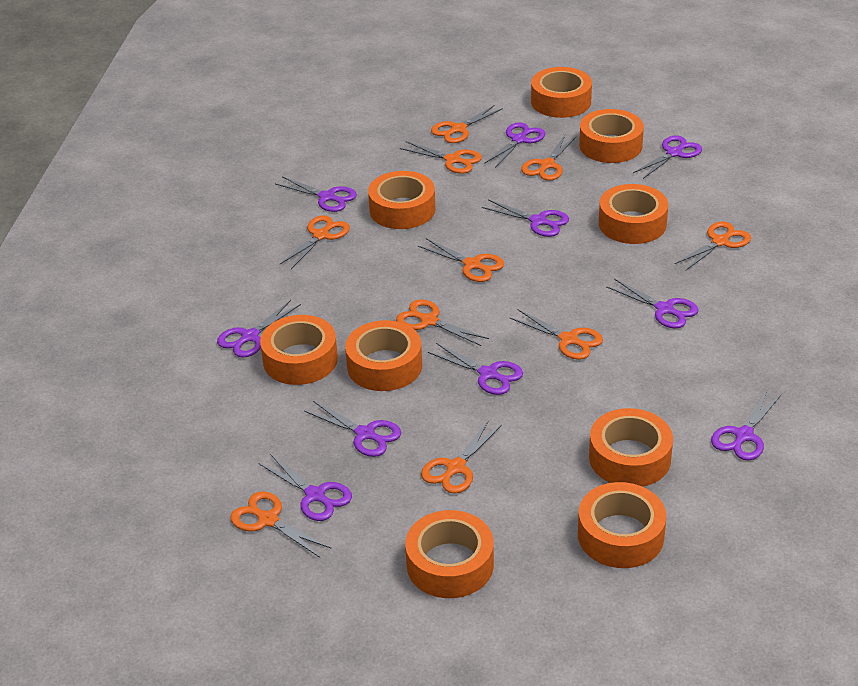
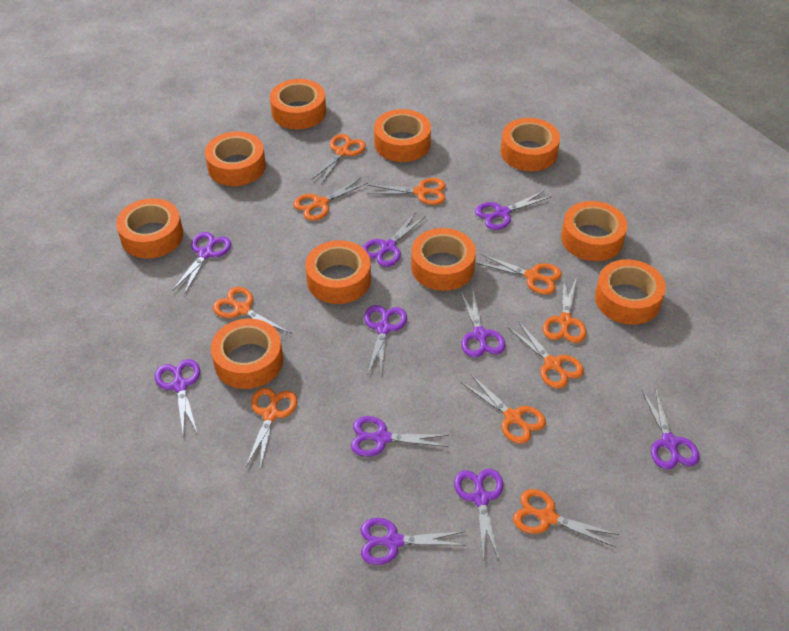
orange tape: 9 -> 10

